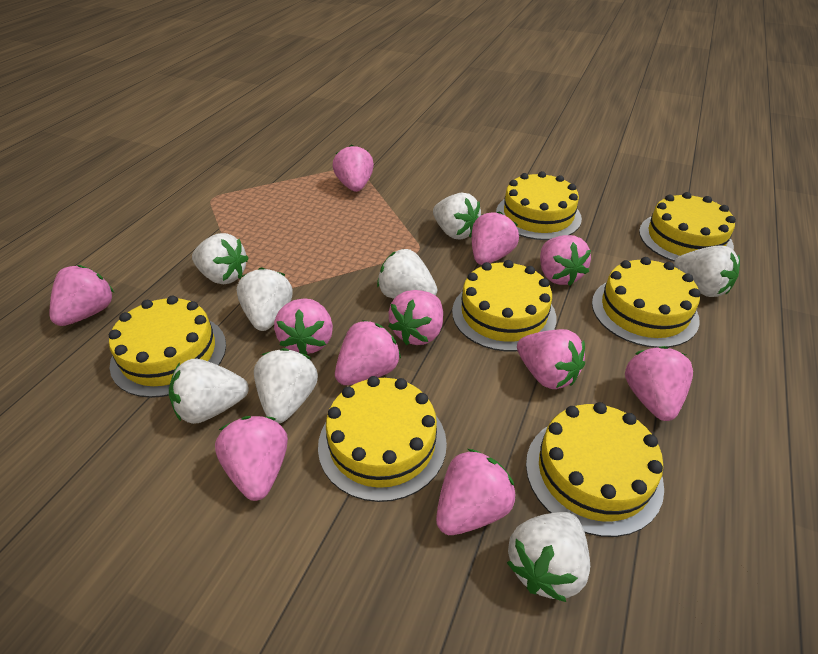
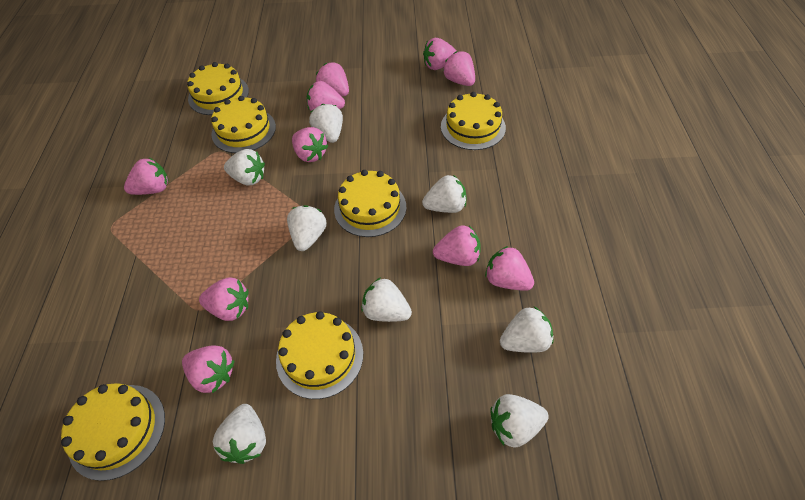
pink strawberry: 11 -> 10
yellow cake: 7 -> 6

